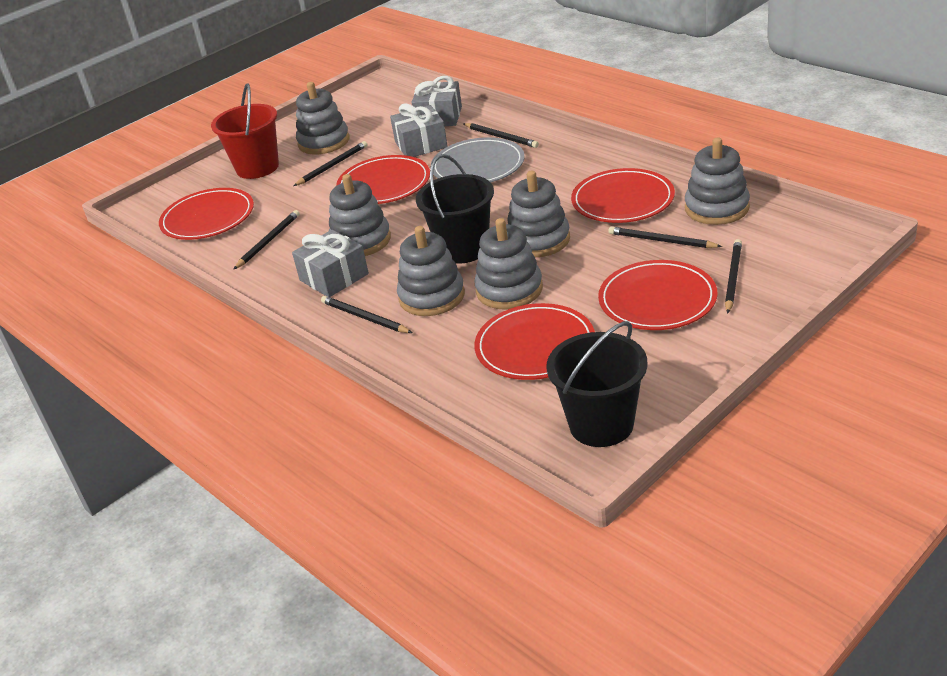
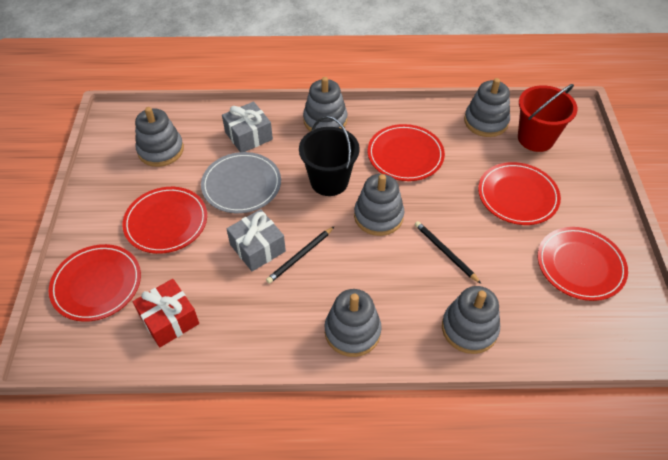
black bucket: 2 -> 1
black pencil: 6 -> 2
grey gift: 3 -> 2
red gift: 0 -> 1

